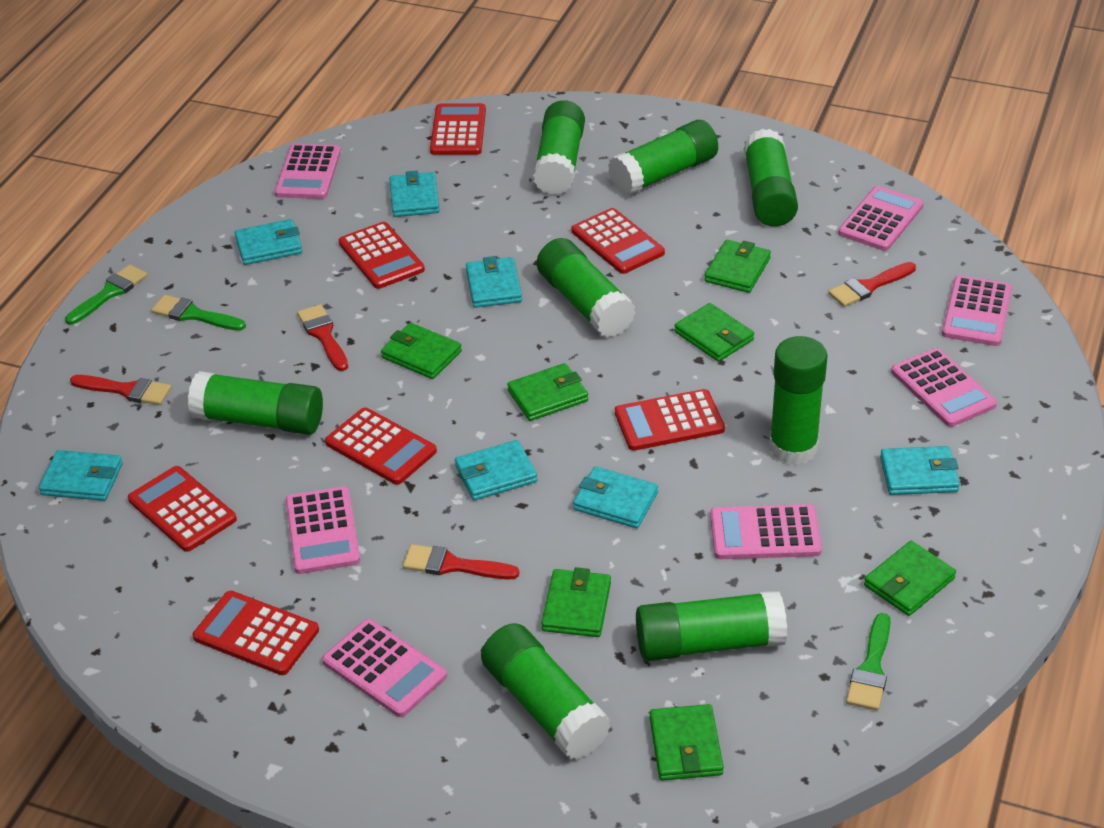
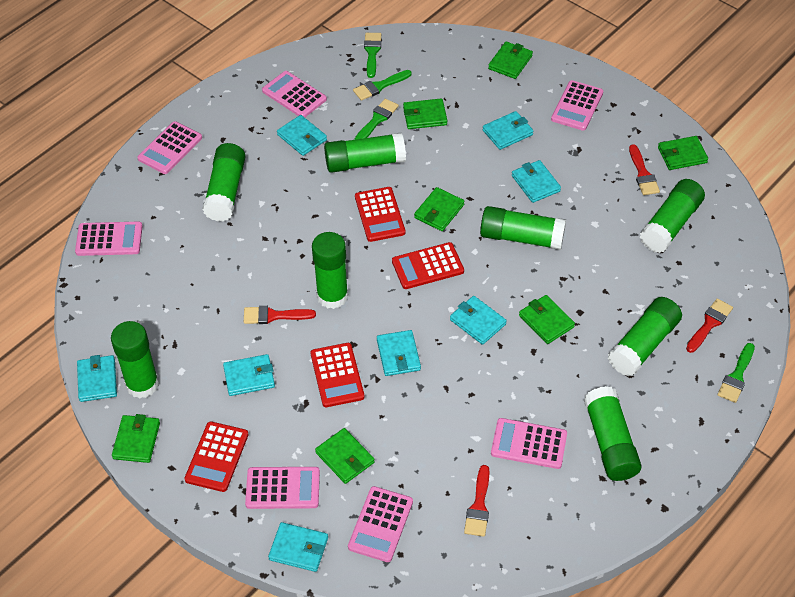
green brush: 3 -> 4
red calculator: 7 -> 4
turquoise wallet: 7 -> 8

